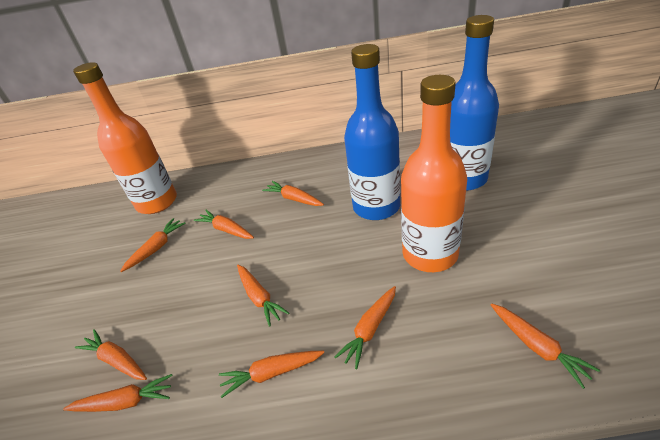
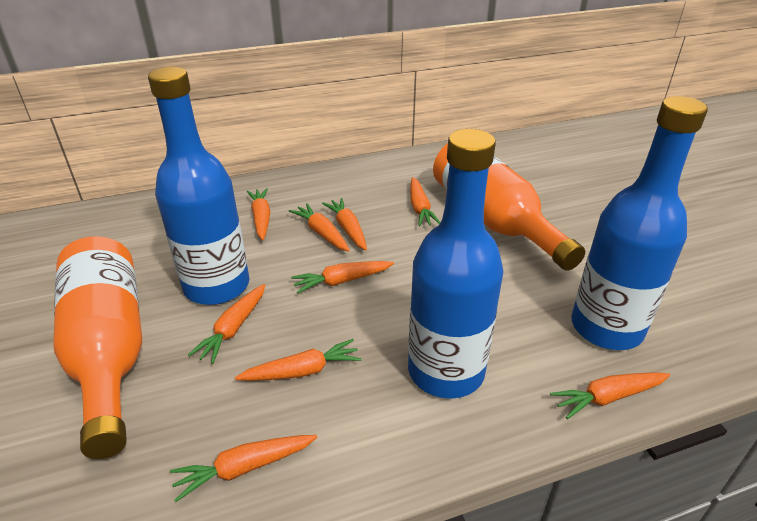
blue bottle: 2 -> 3

